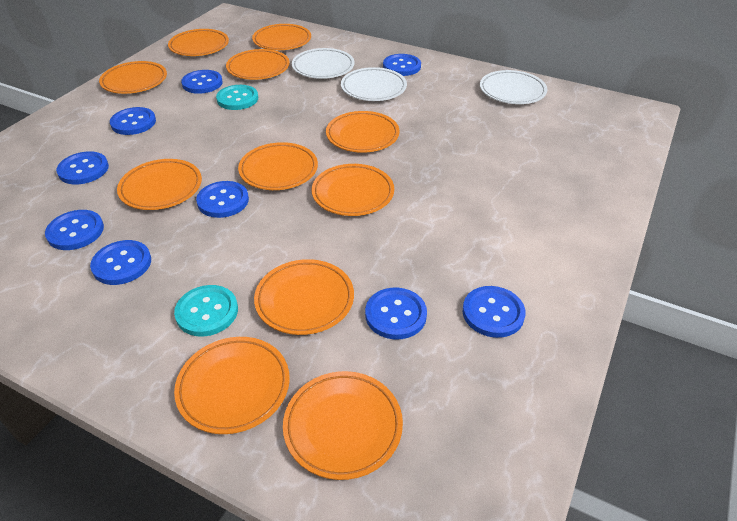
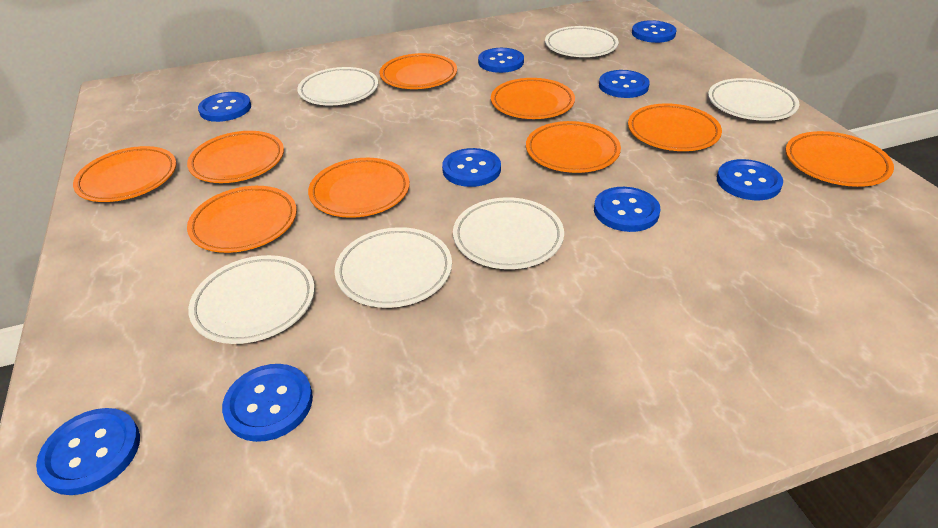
orange plate: 11 -> 9
turquoise button: 2 -> 0
white plate: 3 -> 6

